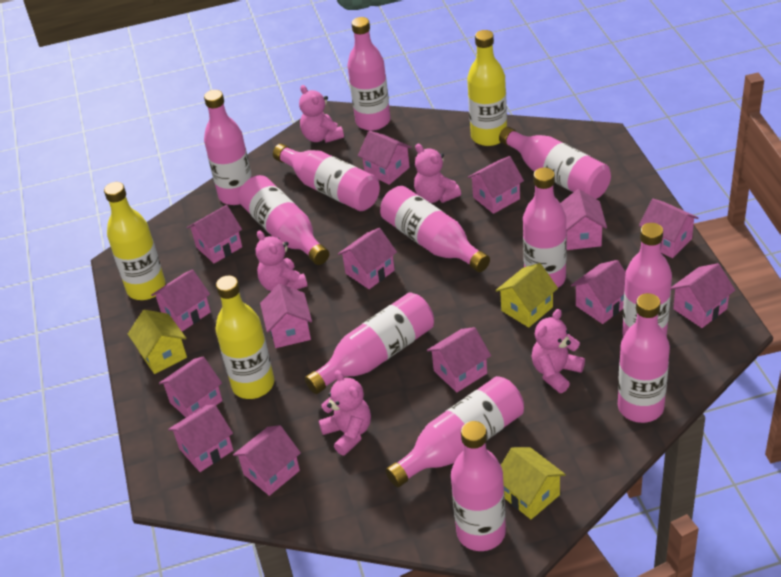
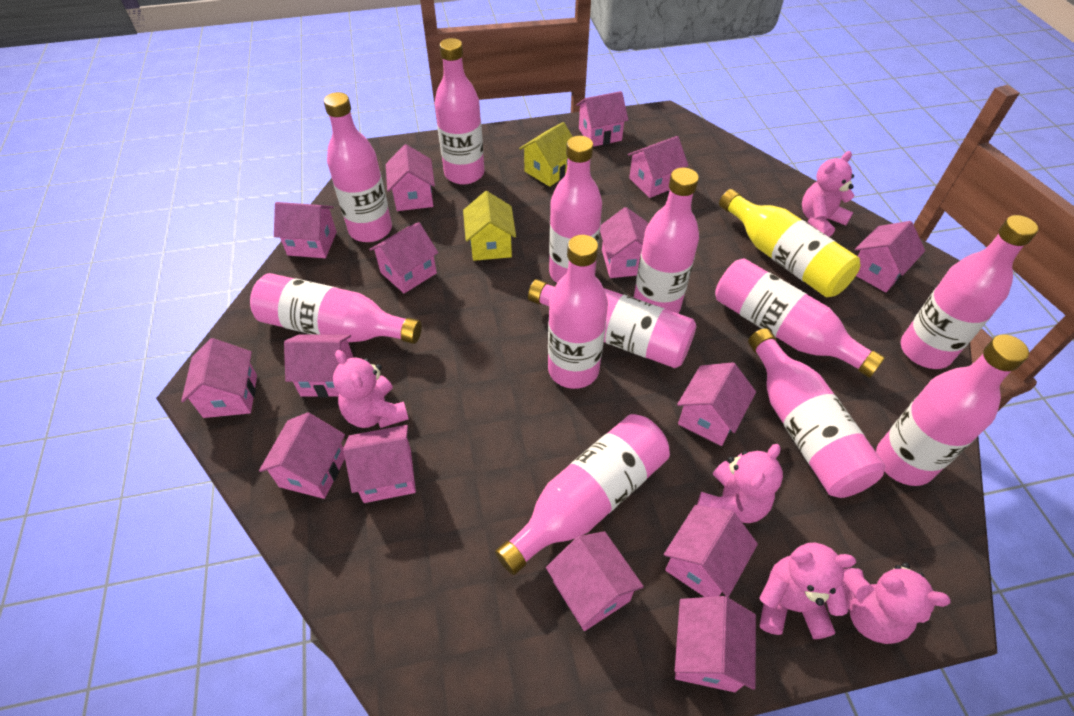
pink house: 14 -> 15
yellow bottle: 3 -> 1
yellow house: 3 -> 2

